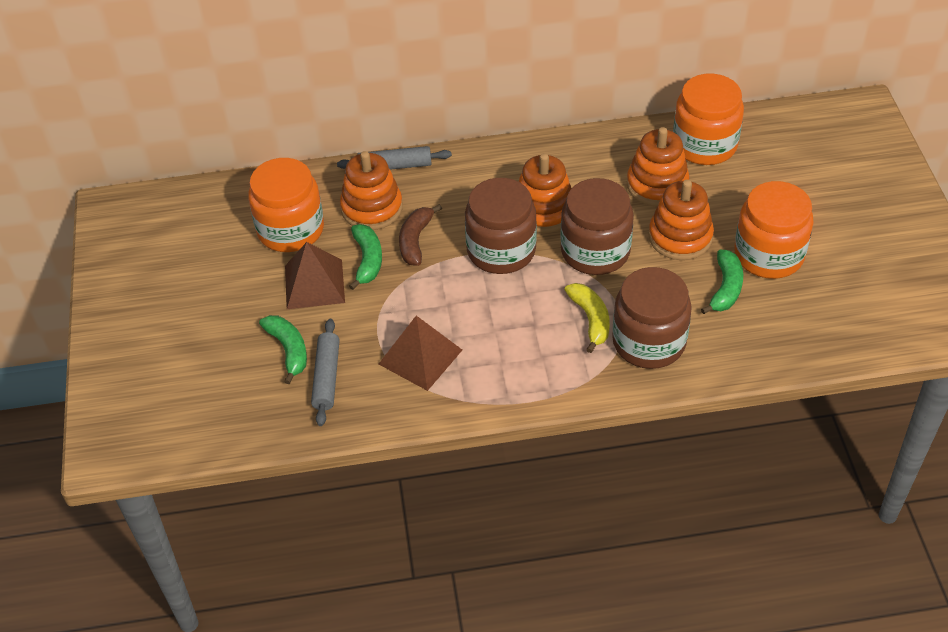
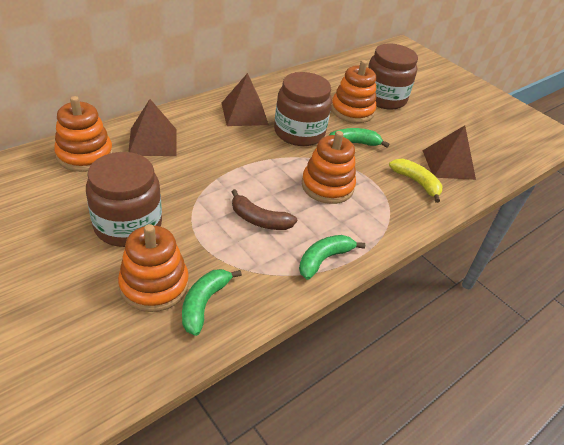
brown pyramid: 2 -> 3
grey rolling pin: 2 -> 0
orange jar: 3 -> 0

